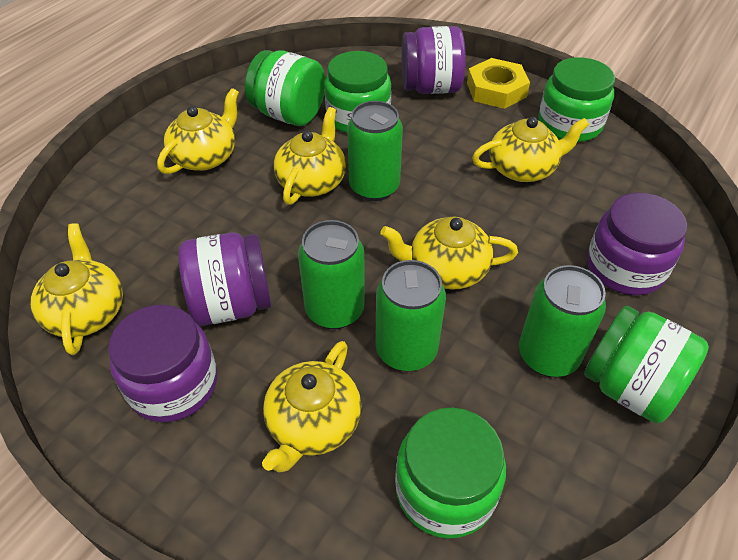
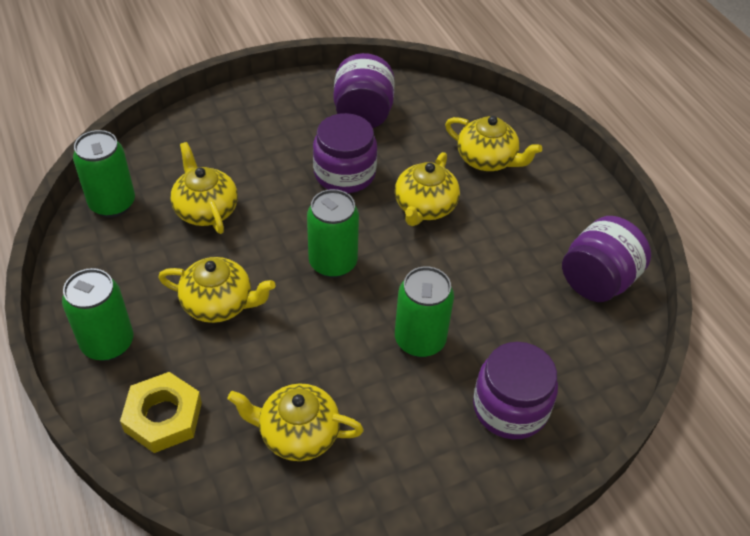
green jar: 5 -> 0
yellow teapot: 6 -> 5

